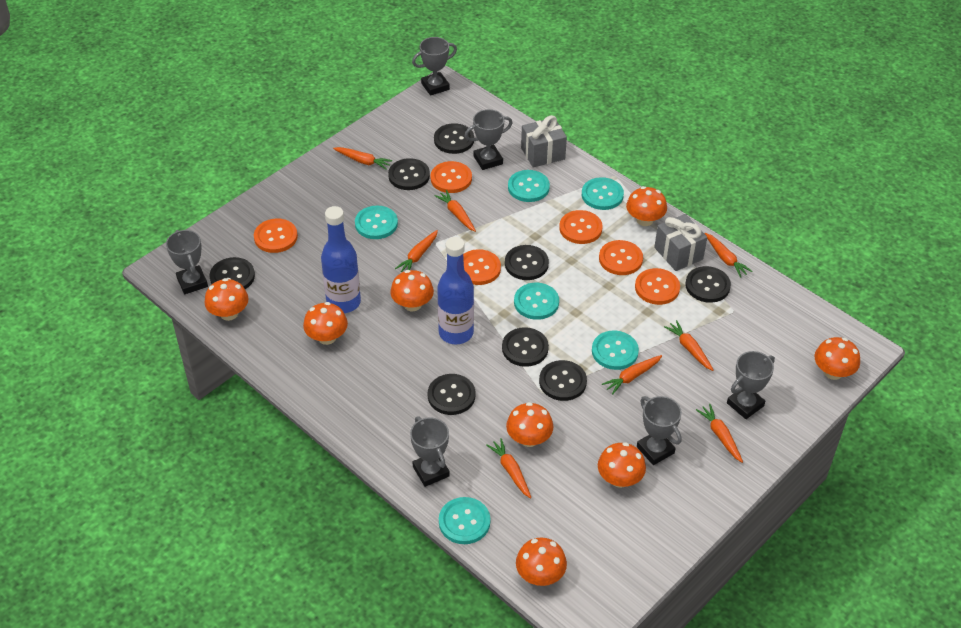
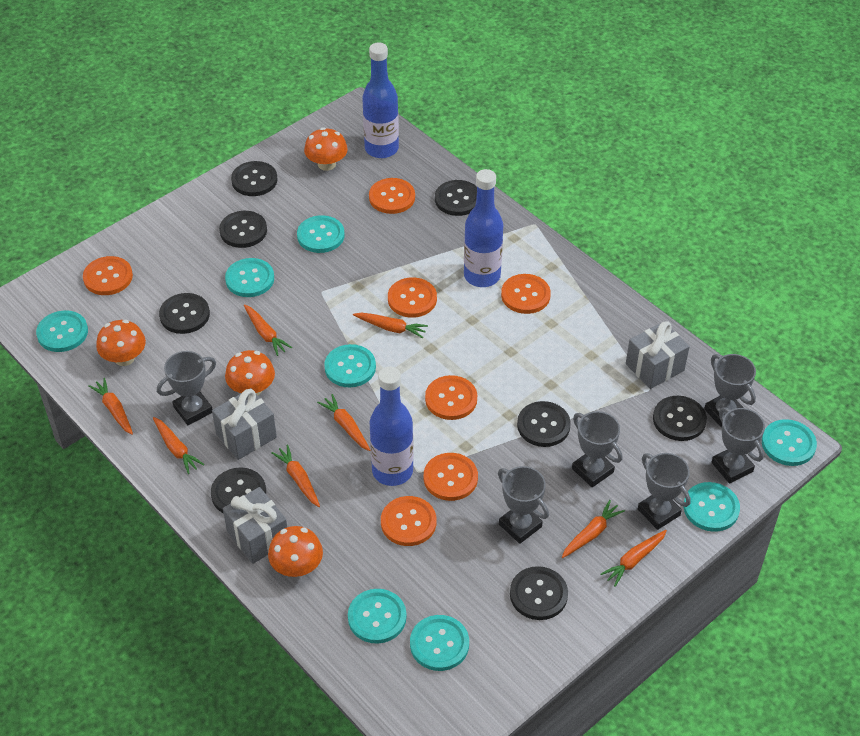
blue bottle: 2 -> 3
grey gift: 2 -> 3
orange button: 6 -> 7
orange mushroom: 8 -> 4
turquoise button: 6 -> 8

